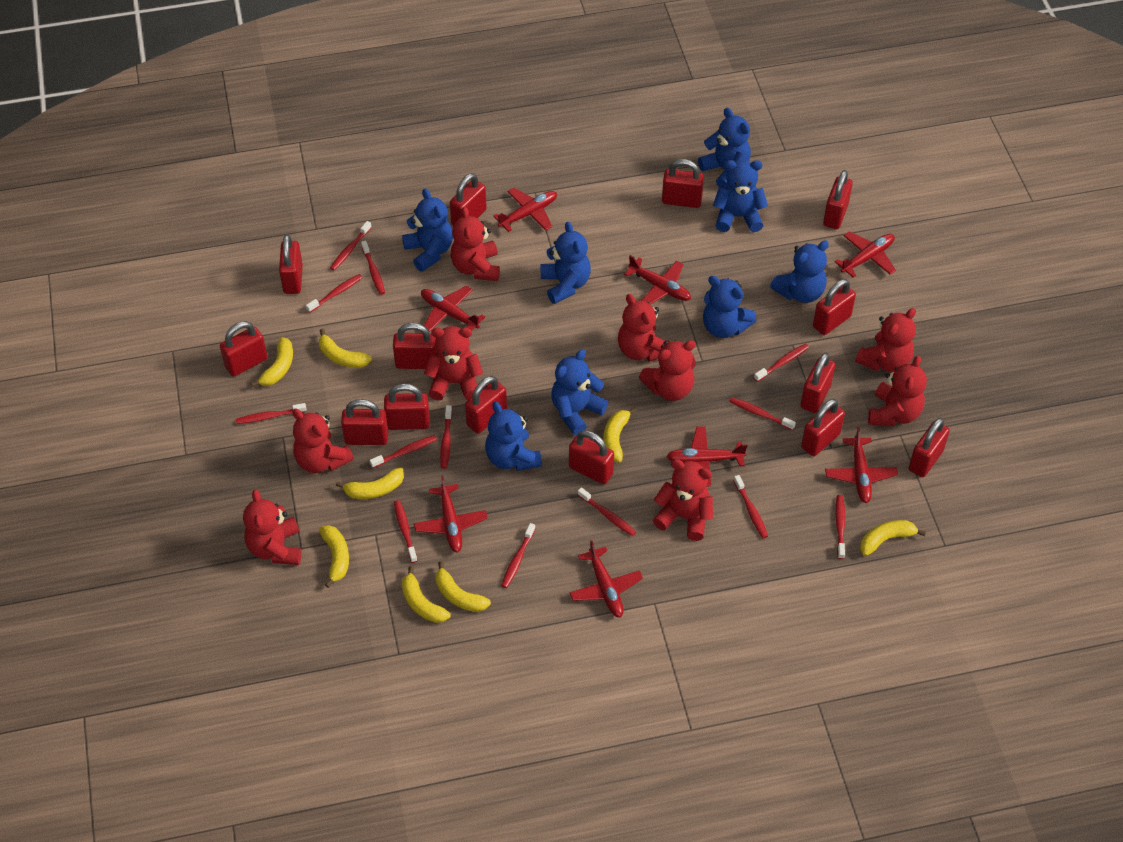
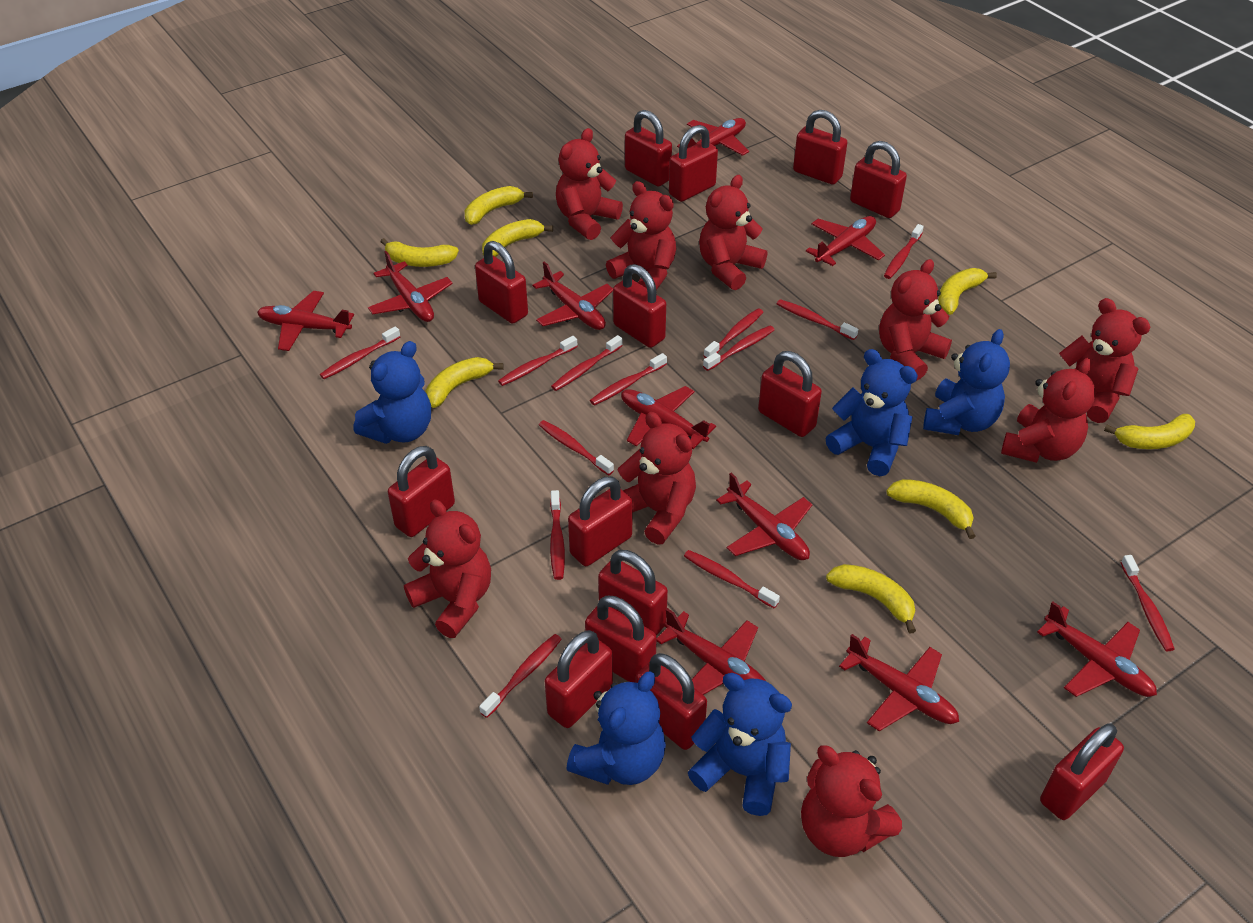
blue teddy bear: 8 -> 5
red plane: 8 -> 10

